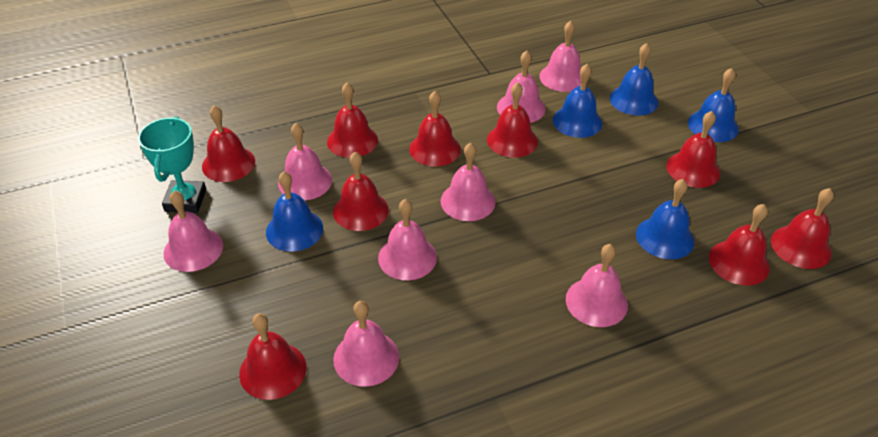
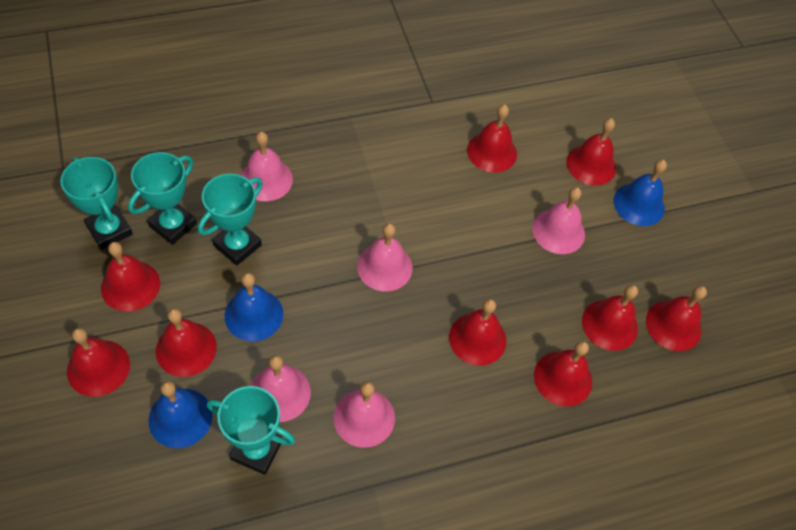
blue bell: 5 -> 3
pink bell: 8 -> 5
turquoise trophy: 1 -> 4

